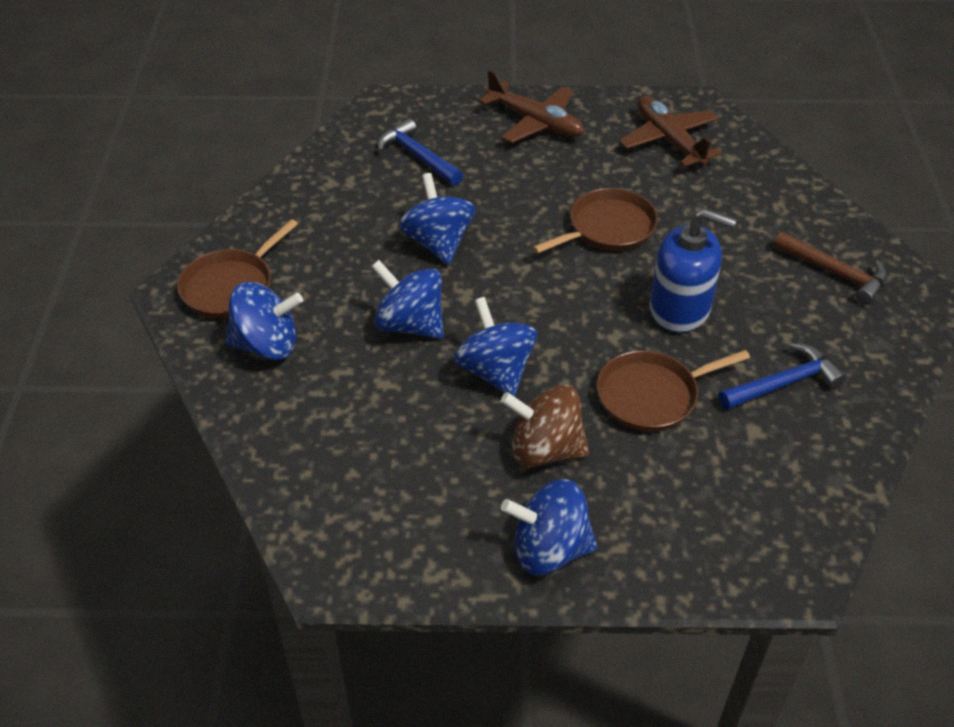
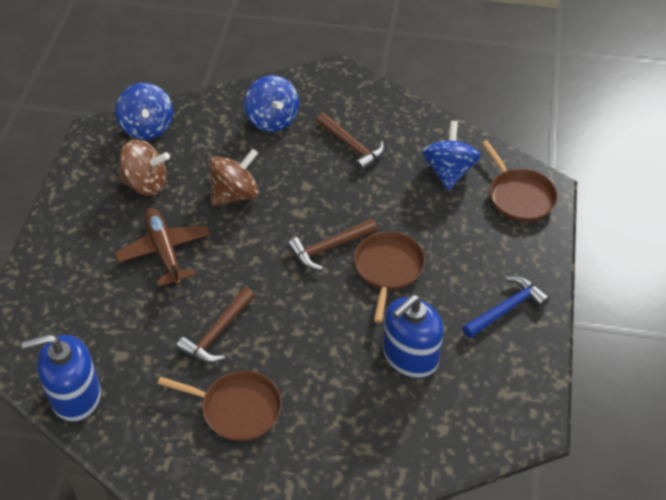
blue hammer: 2 -> 1
blue soap dispenser: 1 -> 2
blue spinning top: 5 -> 3
brown hammer: 1 -> 3
brown plane: 2 -> 1
brown spinning top: 1 -> 2

